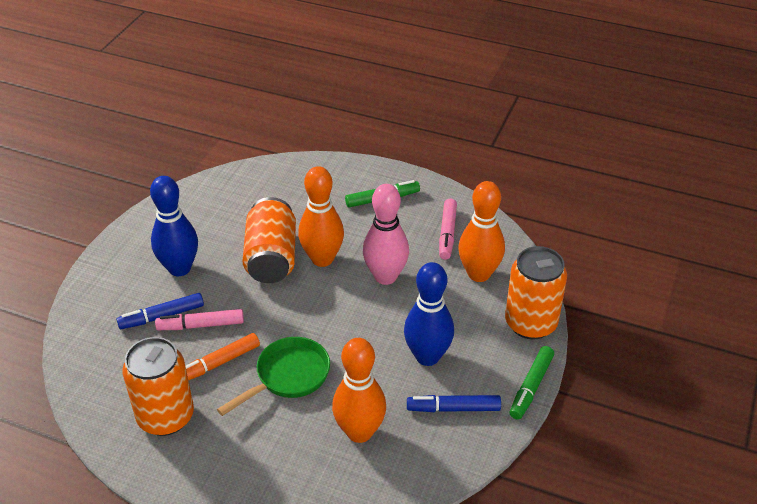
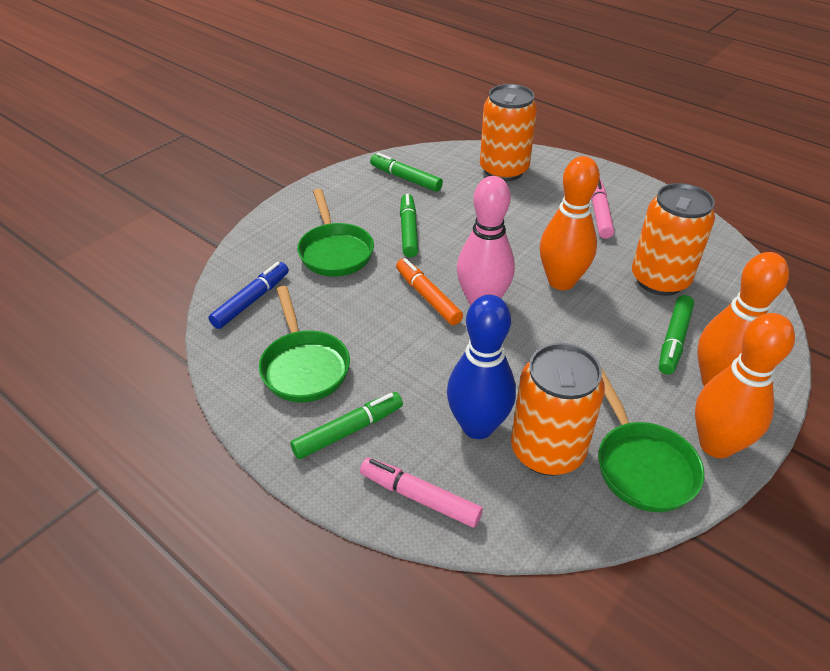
blue bowling pin: 2 -> 1
blue marker: 2 -> 1
green marker: 2 -> 4
green pan: 1 -> 3

